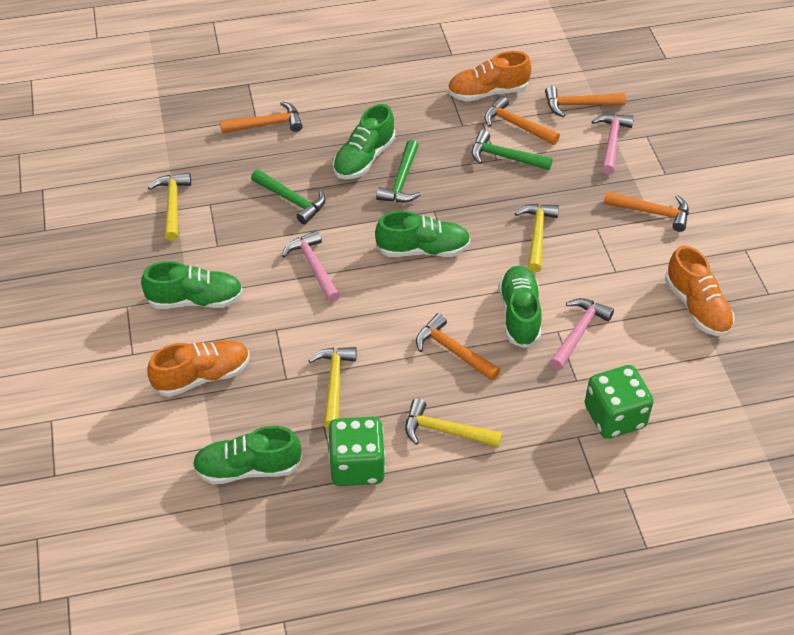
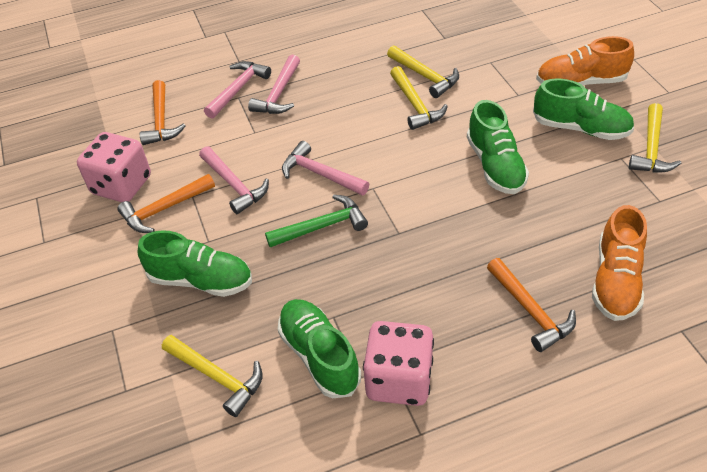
green dice: 2 -> 0
green hammer: 3 -> 1
green shoe: 5 -> 4
orange hammer: 5 -> 3
orange shoe: 3 -> 2
pink dice: 0 -> 2
pink hammer: 3 -> 4

